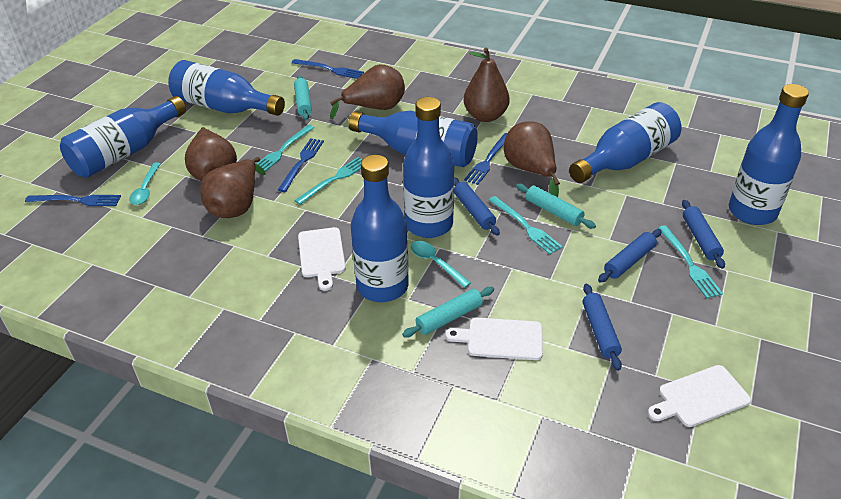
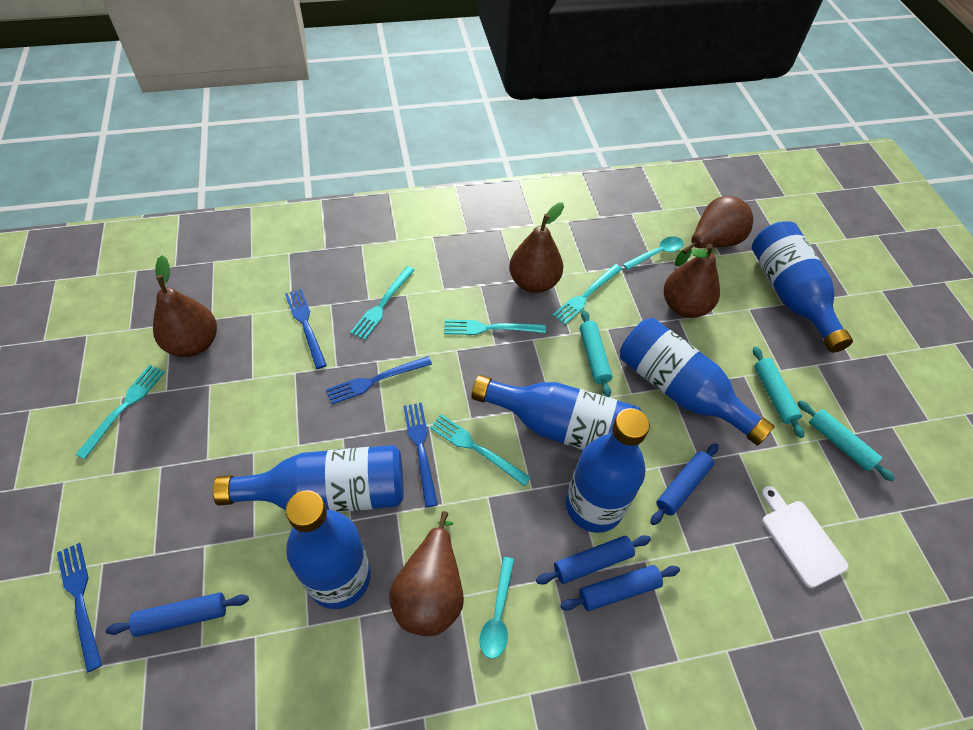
blue bottle: 7 -> 6
turquoise fork: 4 -> 5
white cutting board: 3 -> 1

